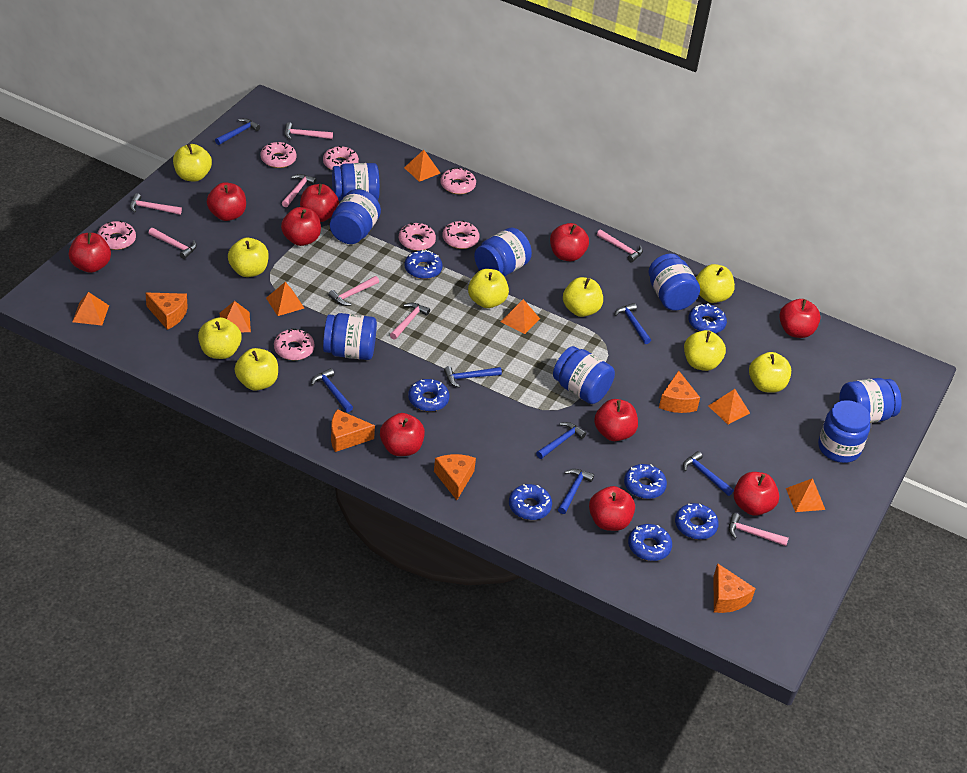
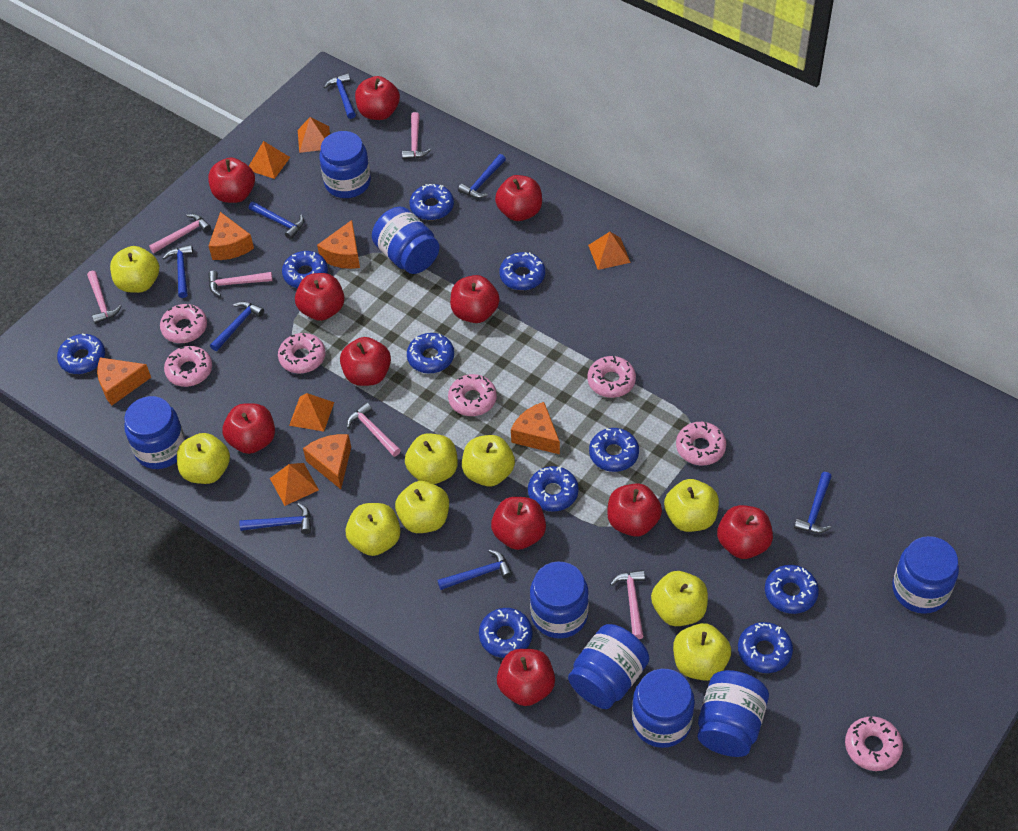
blue donut: 7 -> 10
blue hammer: 7 -> 8
orange pyramid: 7 -> 5
pink hammer: 8 -> 6
red apple: 10 -> 11

